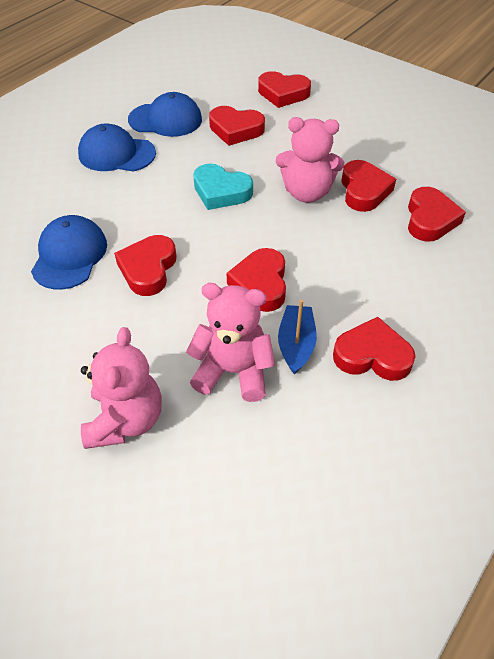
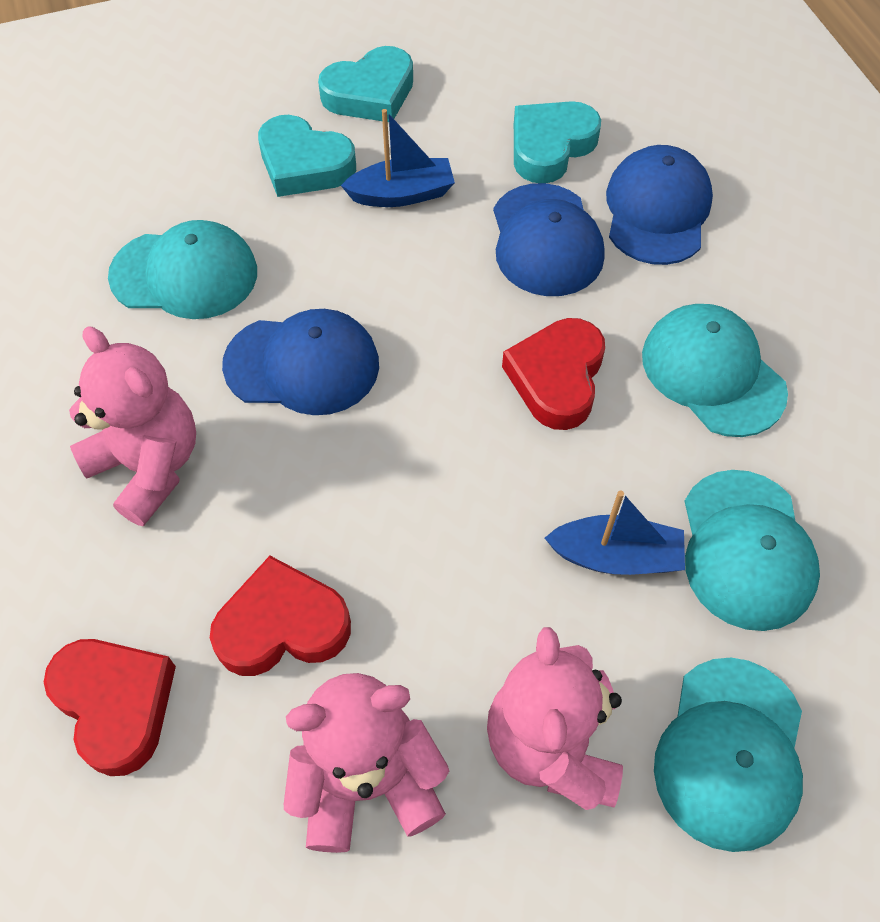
blue boat: 1 -> 2
red heart: 7 -> 3
turquoise cap: 0 -> 4
turquoise heart: 1 -> 3

